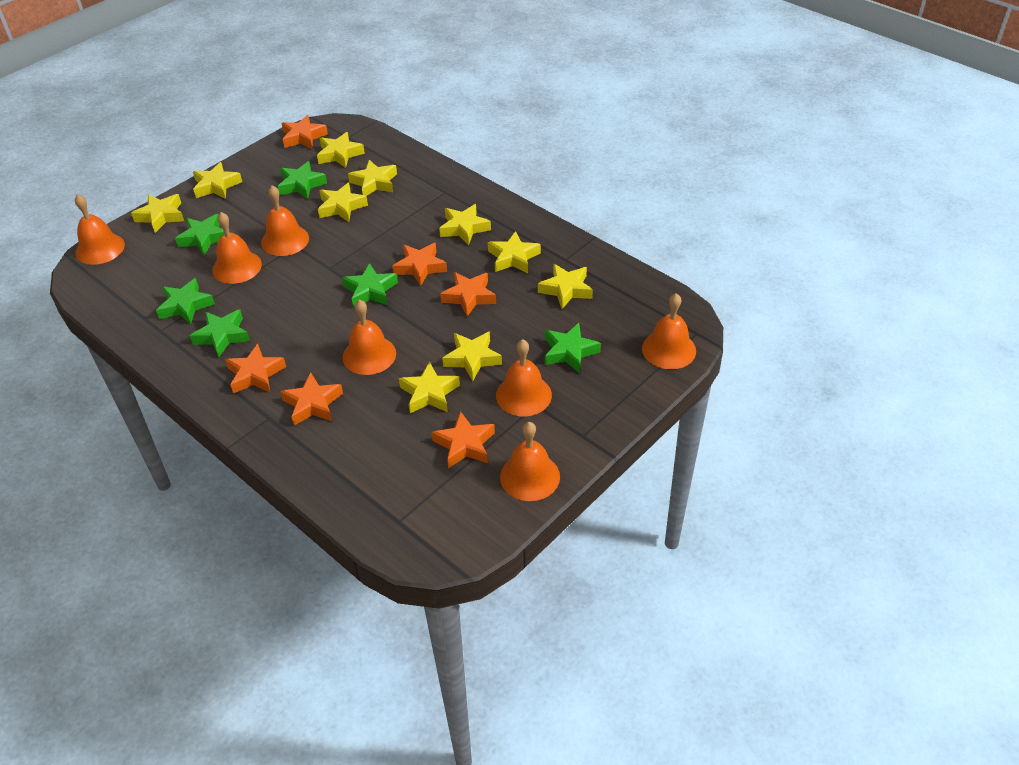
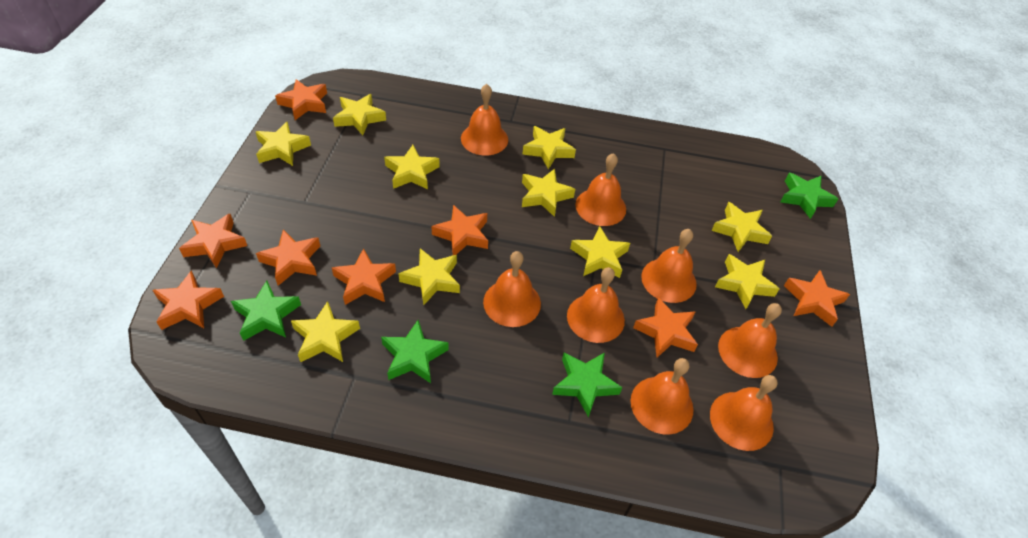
green star: 6 -> 4
orange bell: 7 -> 8
orange star: 6 -> 8

